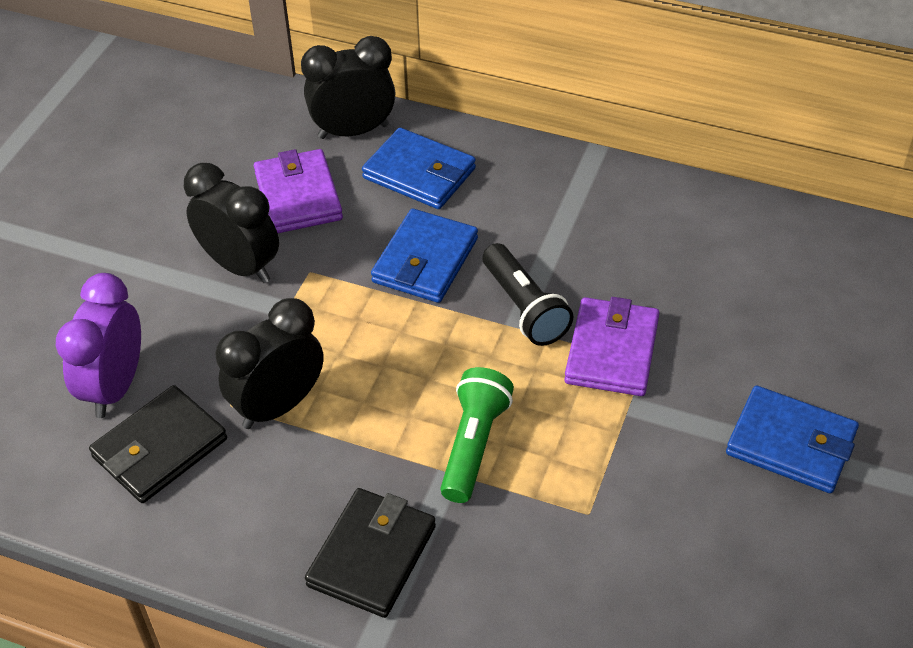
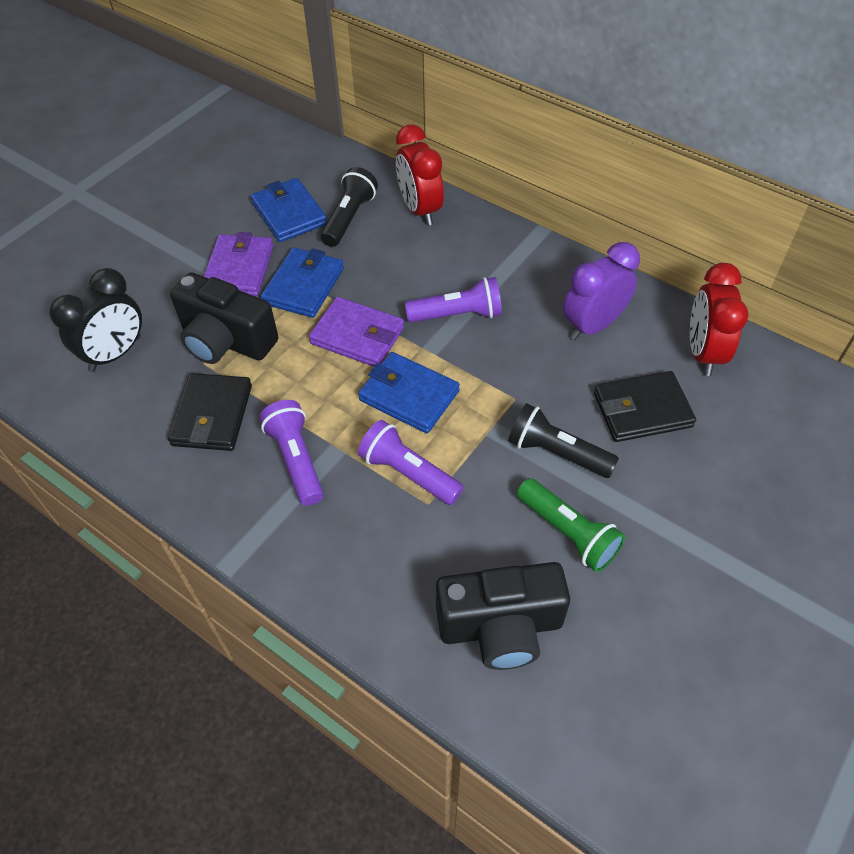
black camera: 0 -> 2
black clock: 3 -> 1
black flashlight: 1 -> 2
purple flashlight: 0 -> 3
red clock: 0 -> 2

